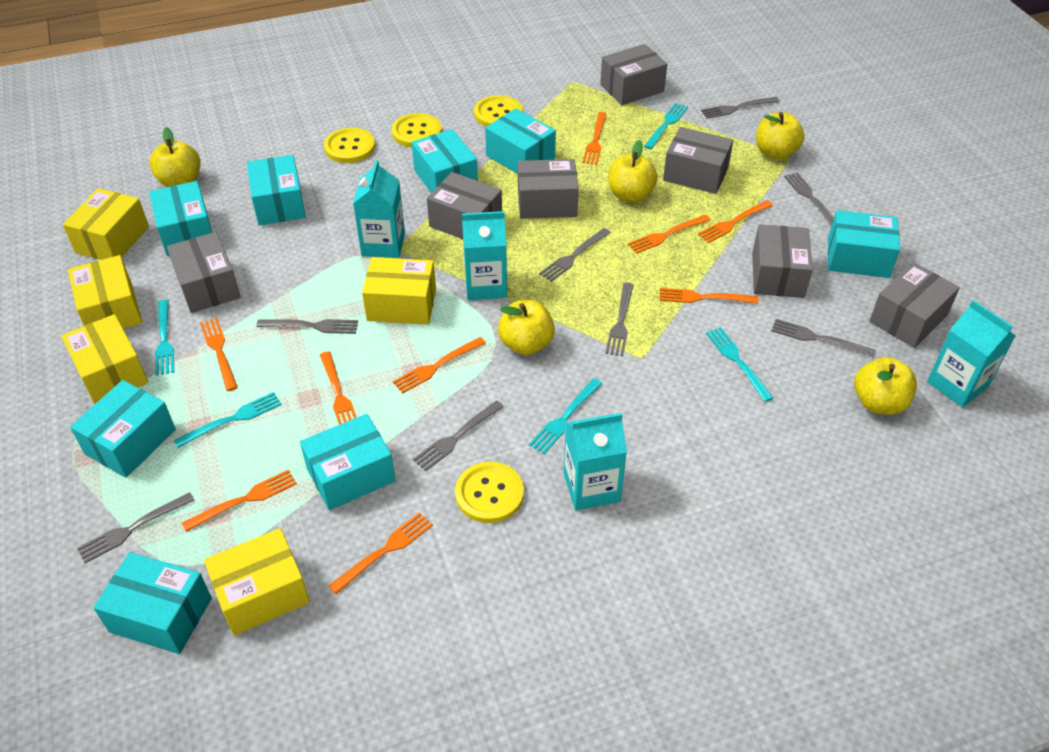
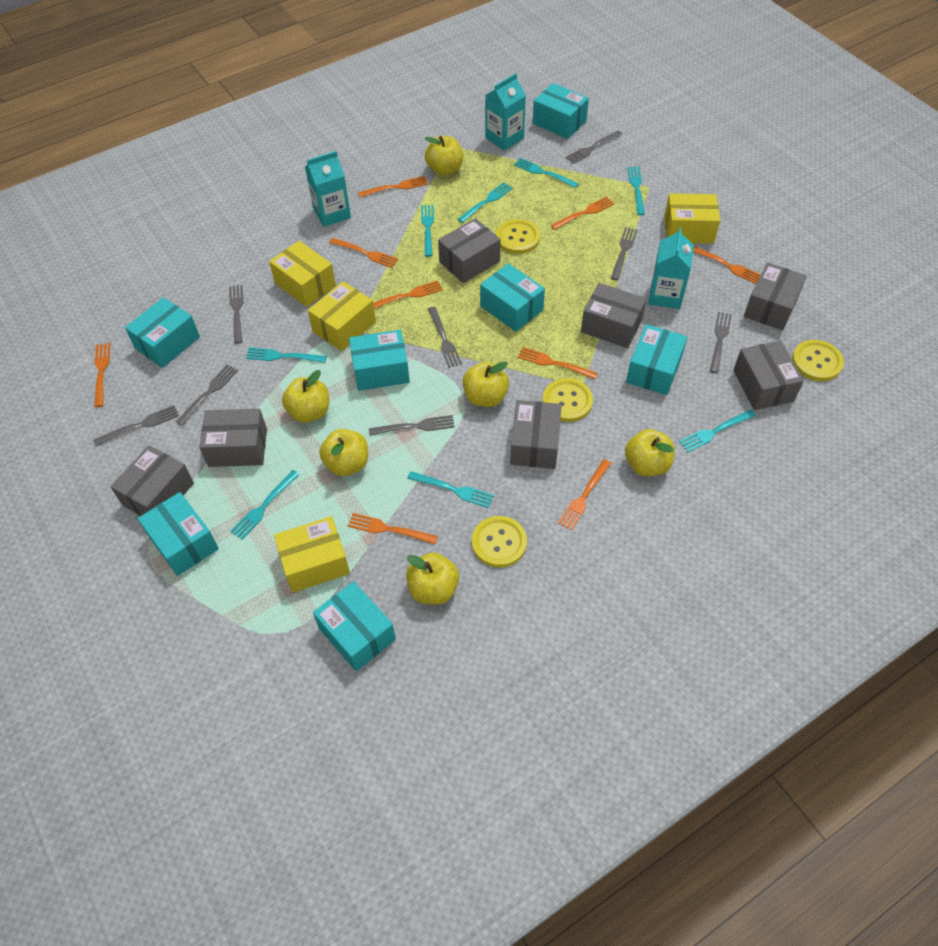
turquoise box: 8 -> 7
turquoise carton: 4 -> 3
turquoise fork: 5 -> 8
yellow apple: 5 -> 6
yellow box: 5 -> 4

